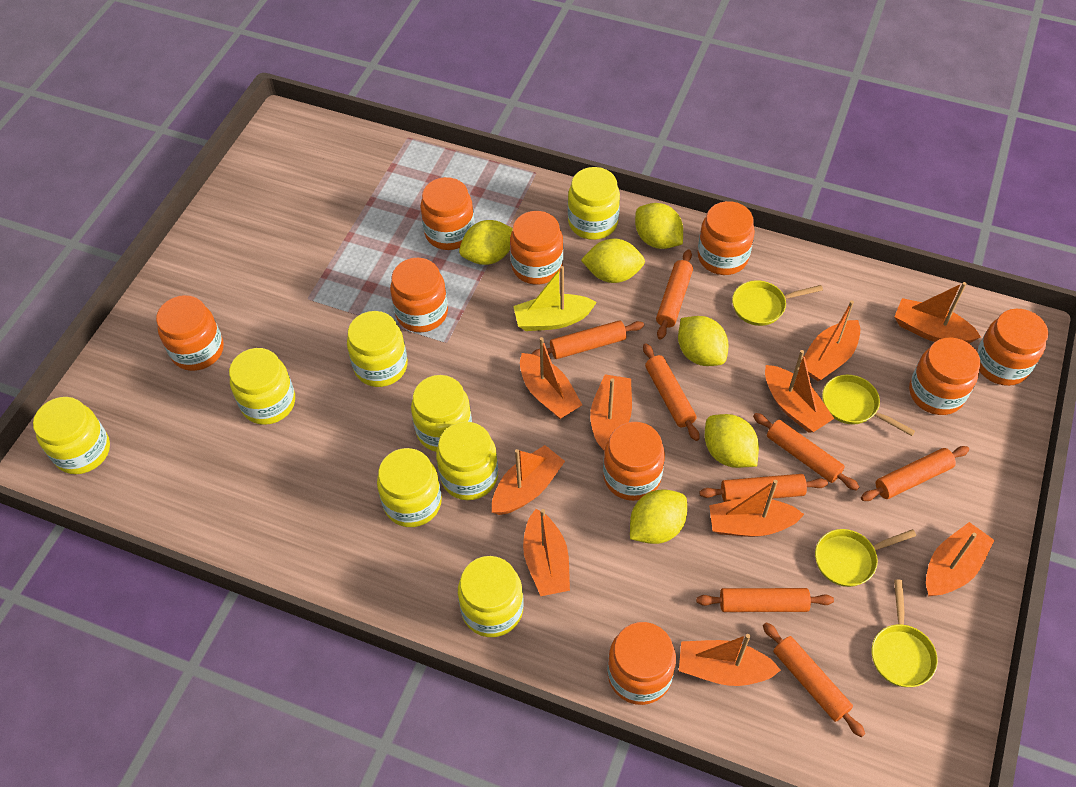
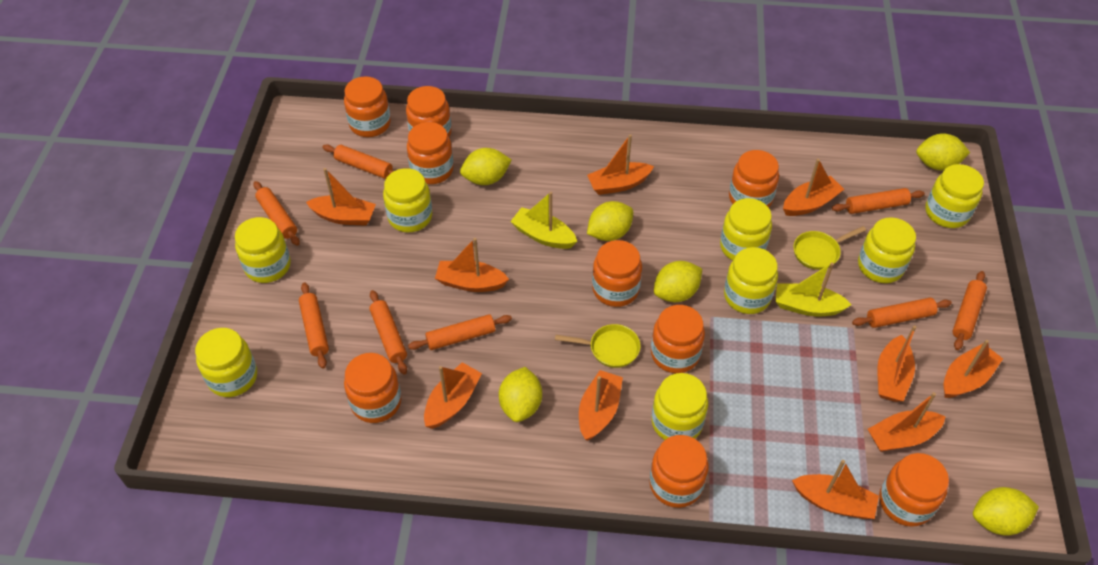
yellow boat: 1 -> 2
yellow pan: 4 -> 2

